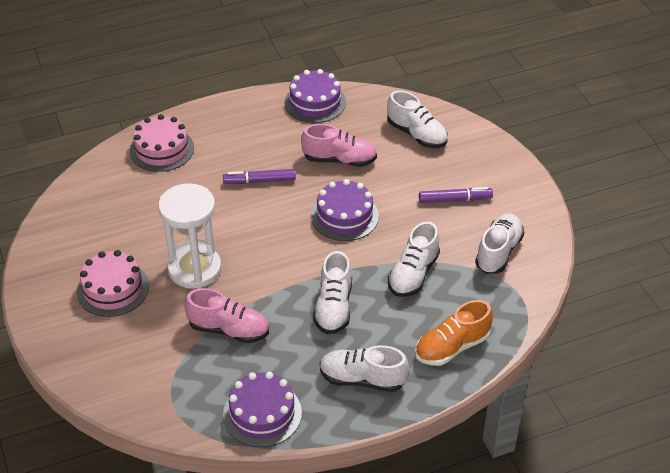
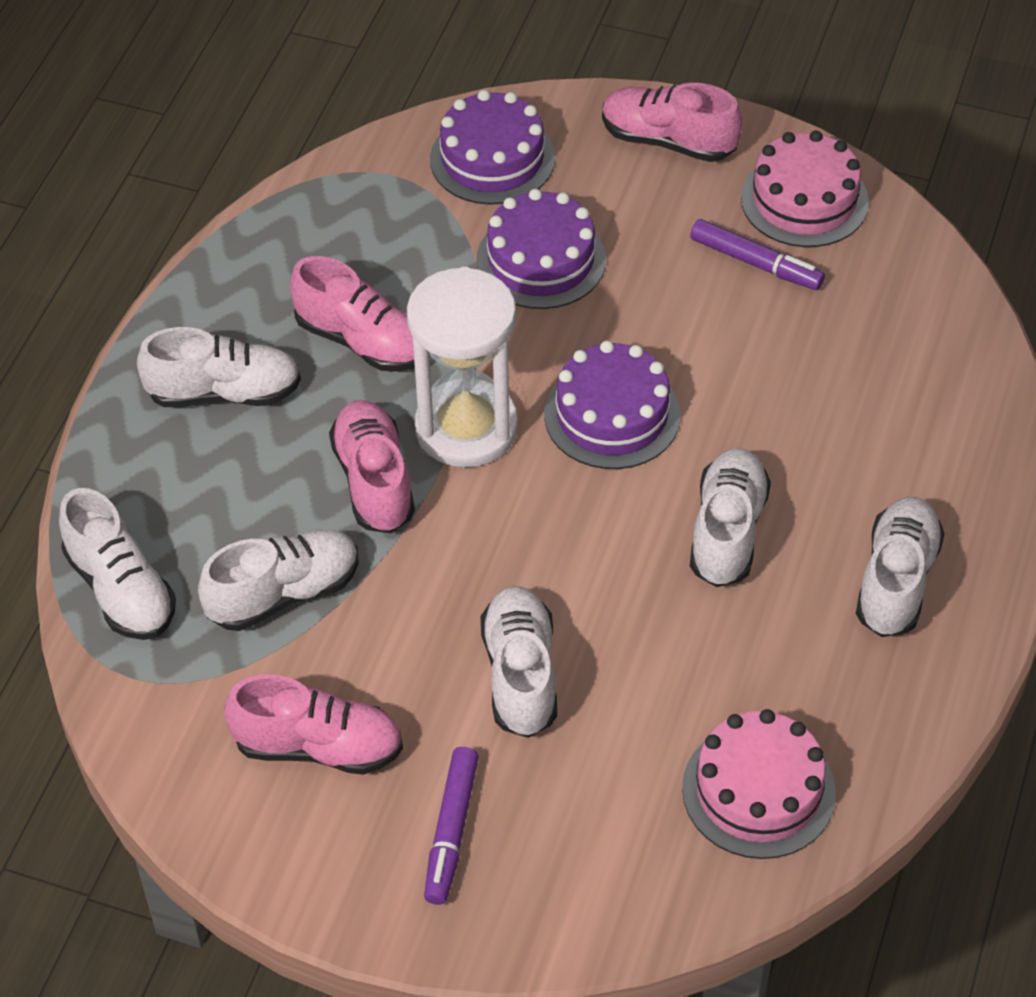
orange shoe: 1 -> 0
pink shoe: 2 -> 4
white shoe: 5 -> 6

